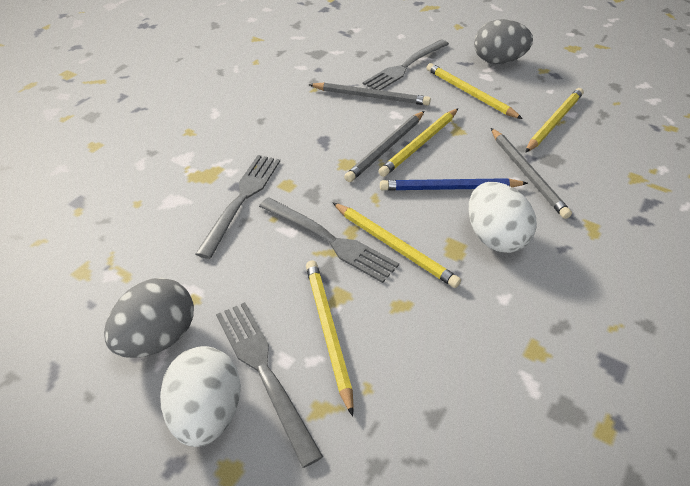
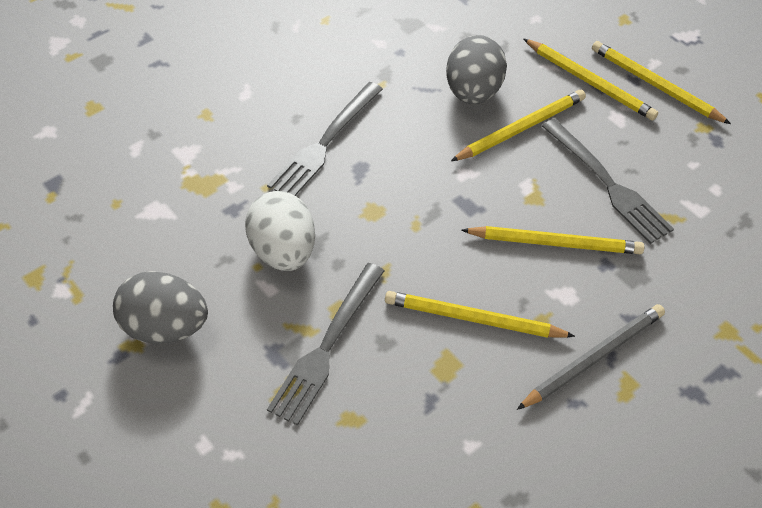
blue pencil: 1 -> 0
grey fork: 4 -> 3
grey pencil: 3 -> 1
white egg: 2 -> 1

